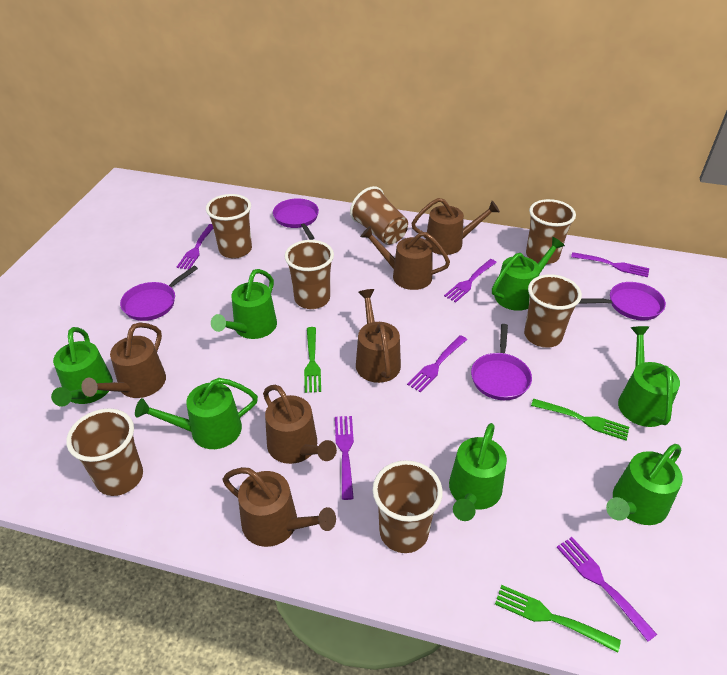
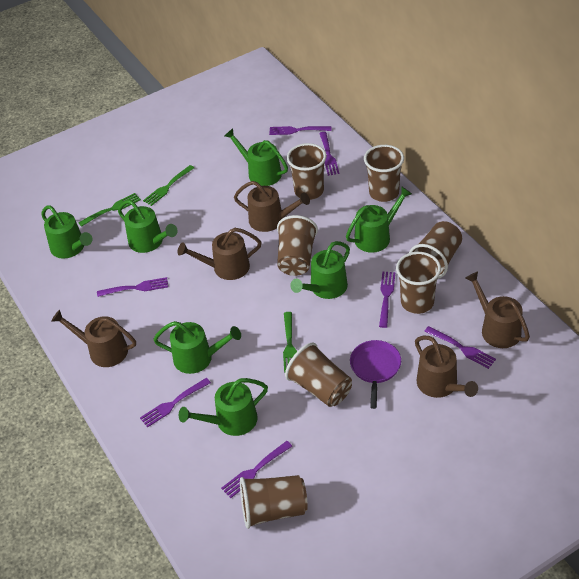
brown watering can: 6 -> 5
purple fork: 6 -> 7
purple pan: 4 -> 1

